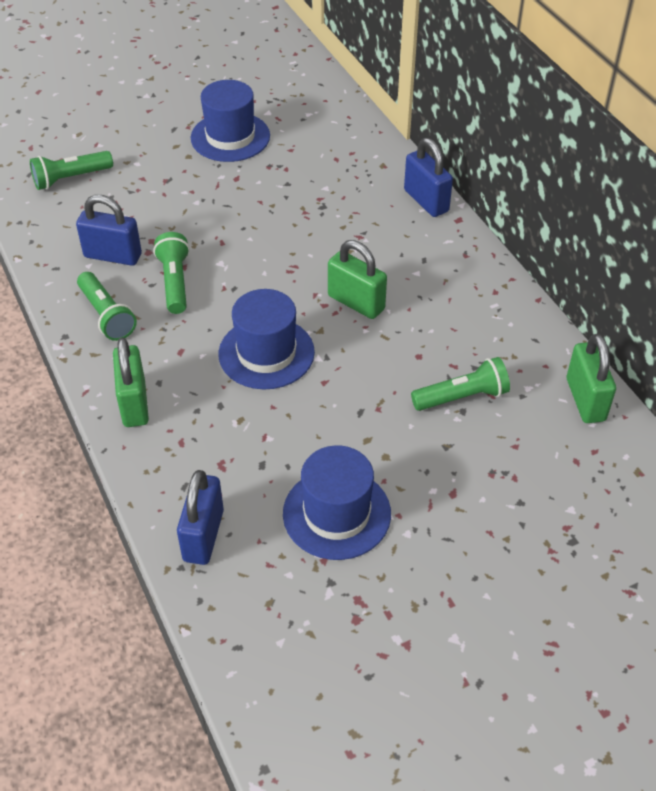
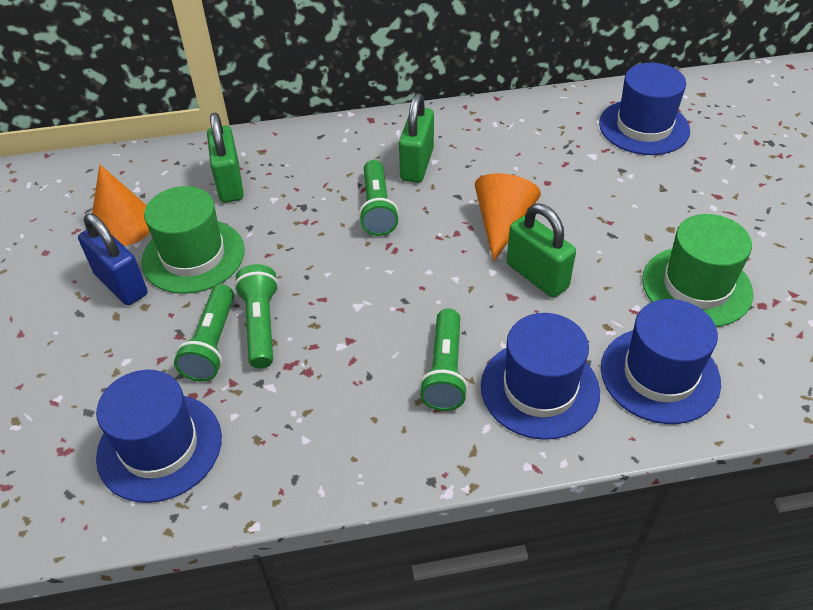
blue hat: 3 -> 4
blue padlock: 3 -> 1
green hat: 0 -> 2
orange cone: 0 -> 2

